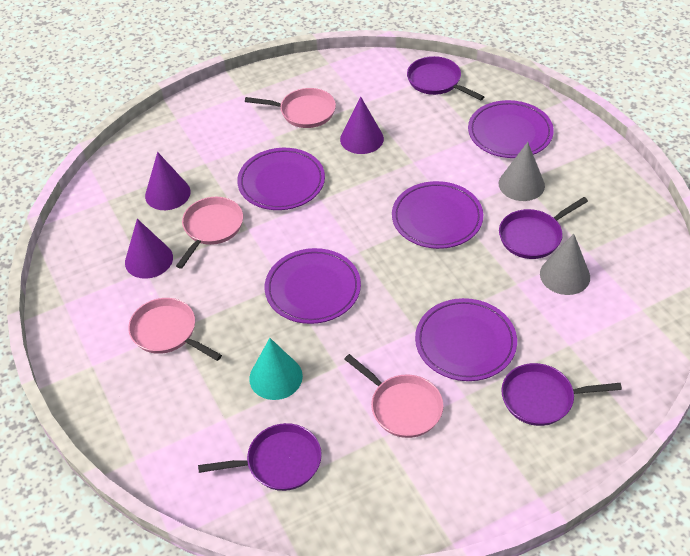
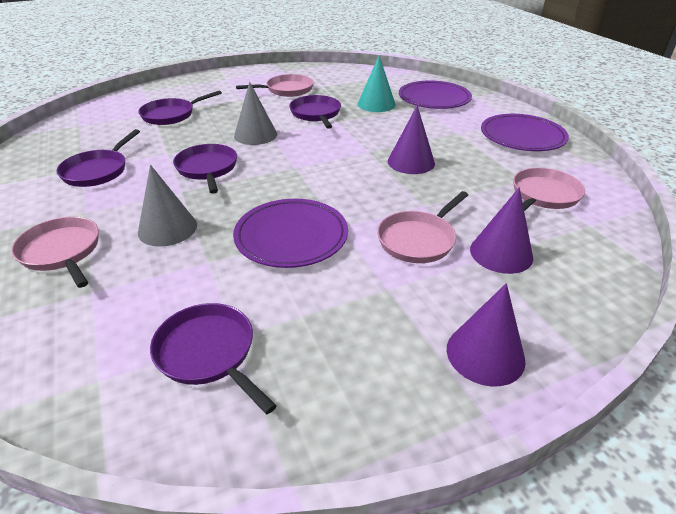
purple pan: 4 -> 5
purple plate: 5 -> 3

